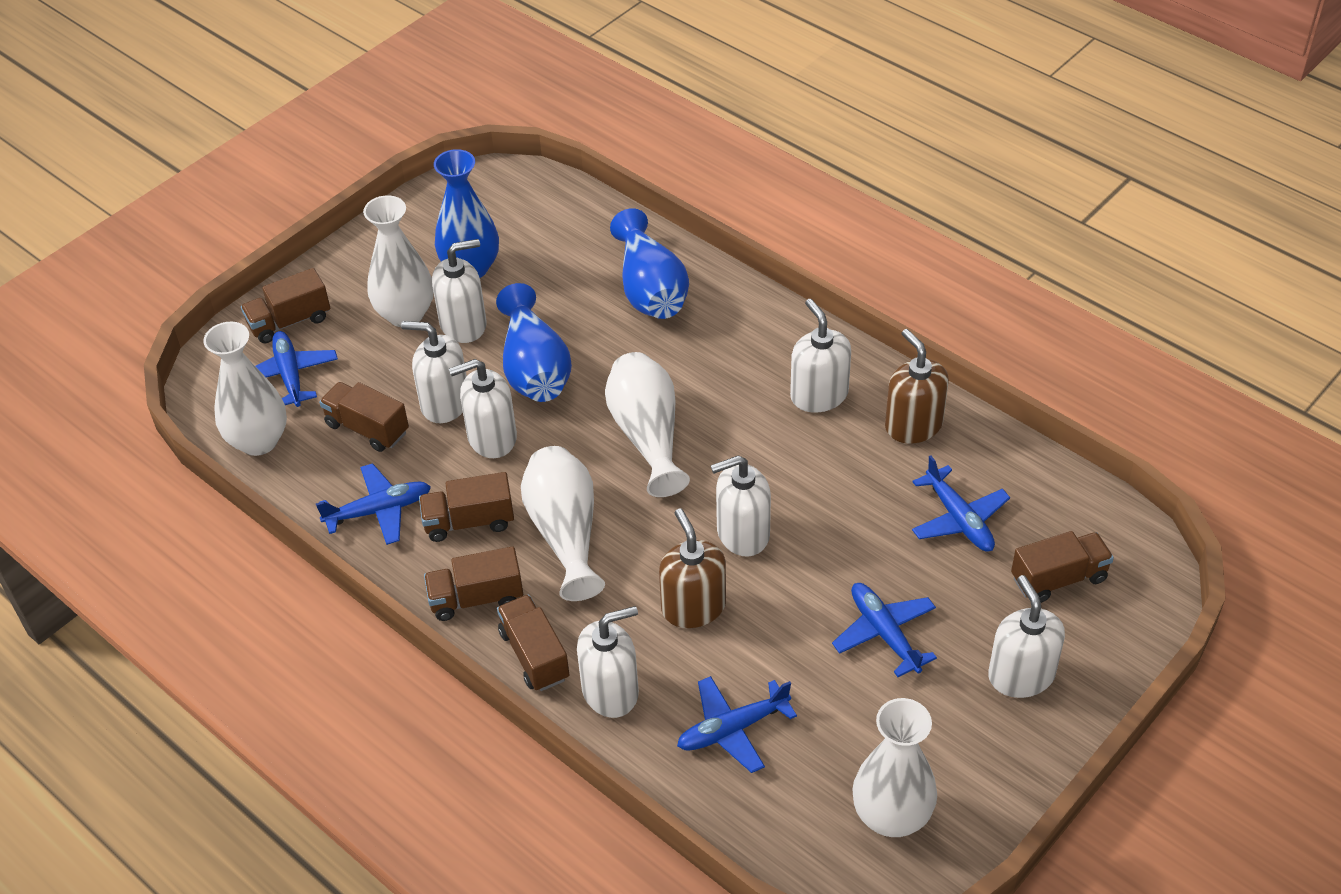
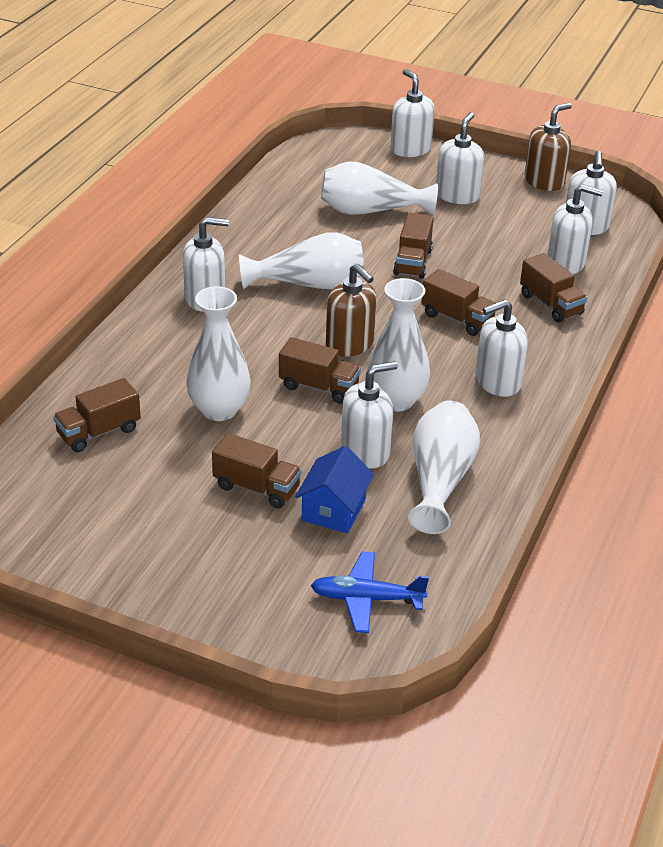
blue house: 0 -> 1
blue plane: 5 -> 1
blue vase: 3 -> 0

